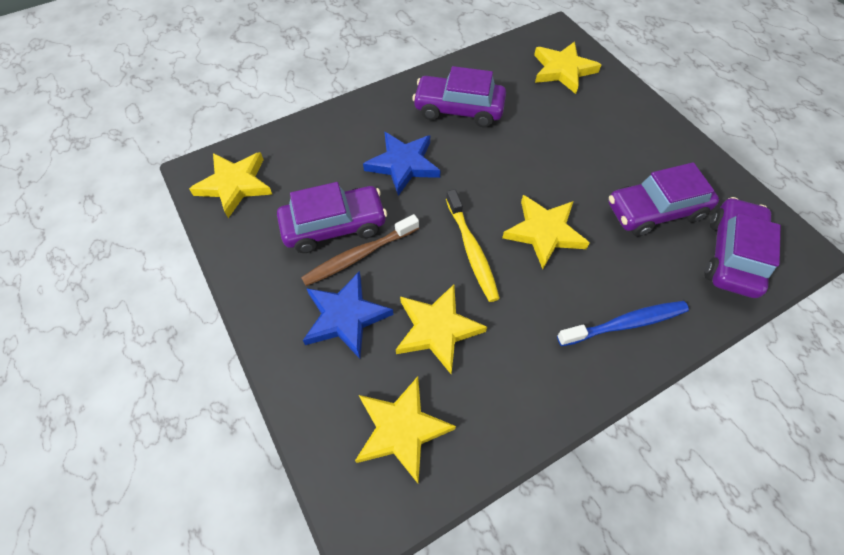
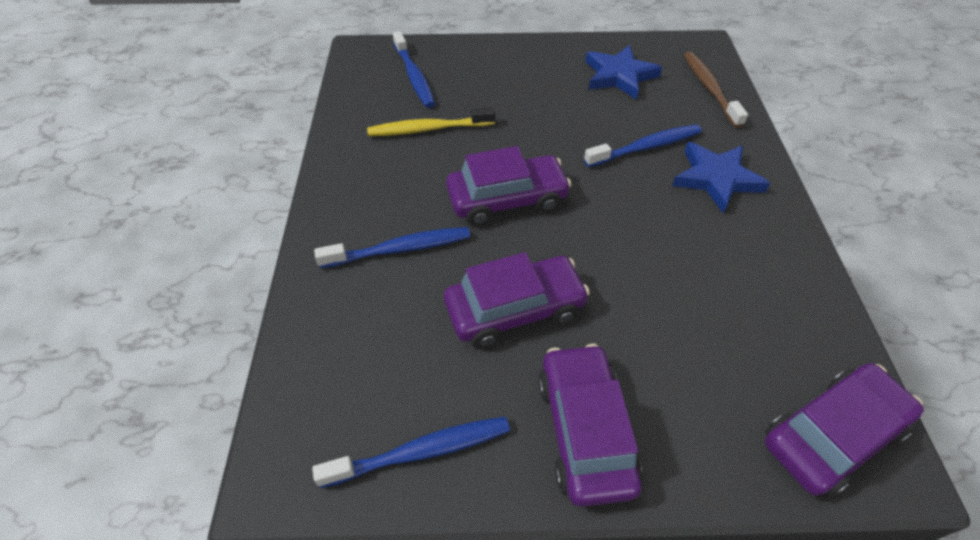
blue toothbrush: 1 -> 4
yellow star: 5 -> 0

